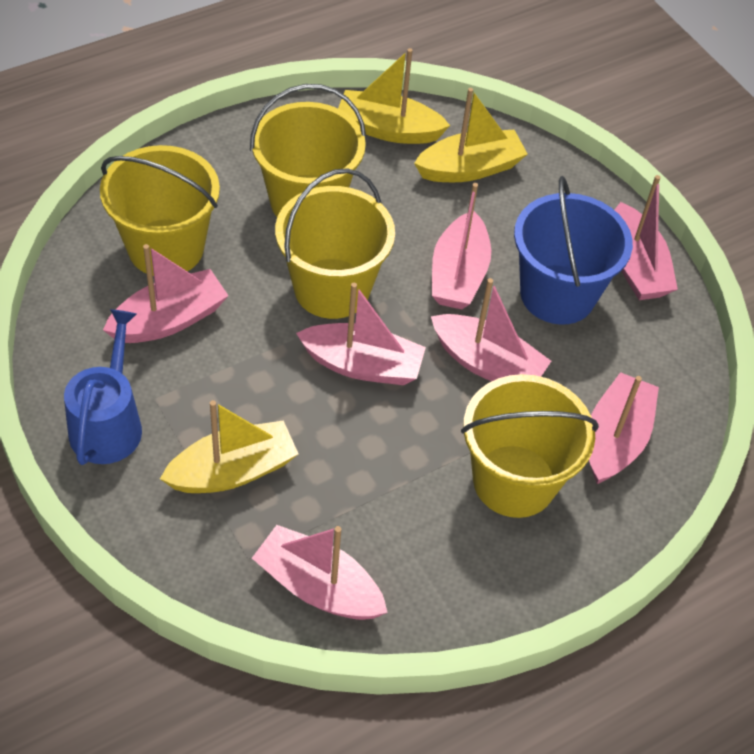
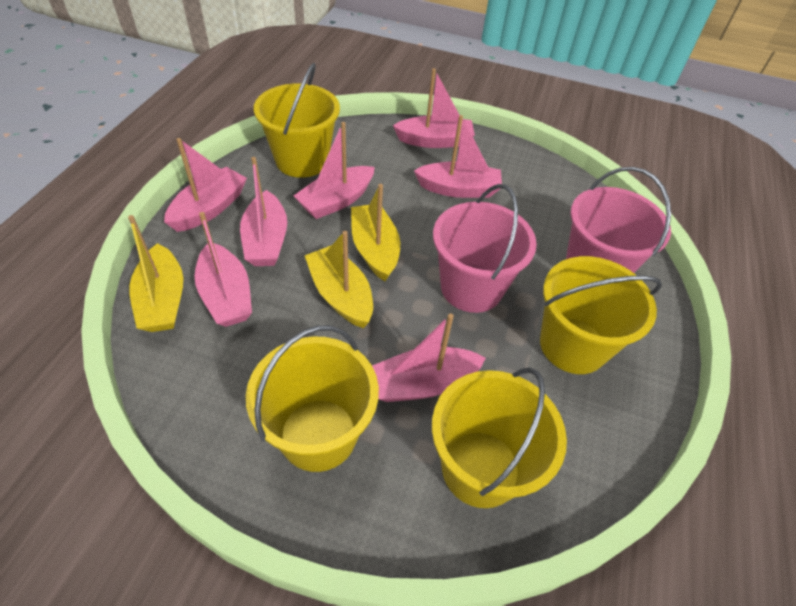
blue bucket: 1 -> 0
blue watering can: 1 -> 0
pink bucket: 0 -> 2

